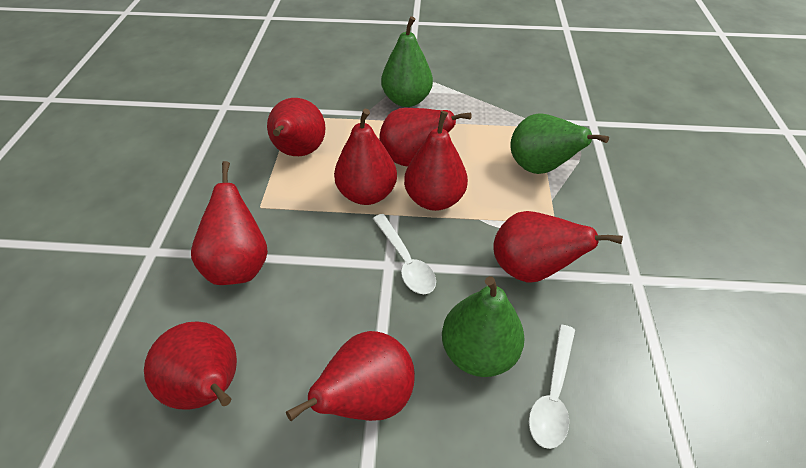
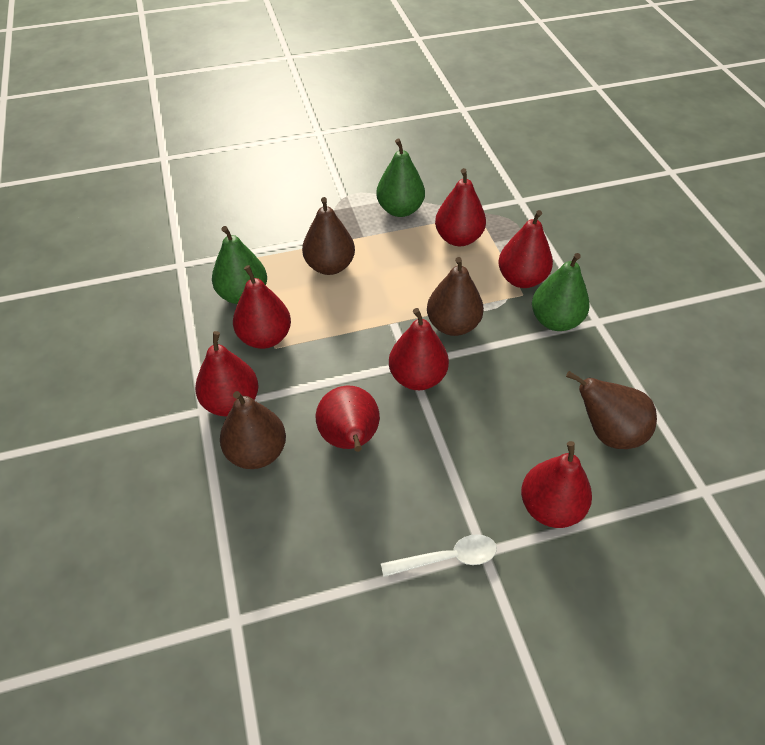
brown pear: 0 -> 4
red pear: 8 -> 7
white spoon: 2 -> 1

